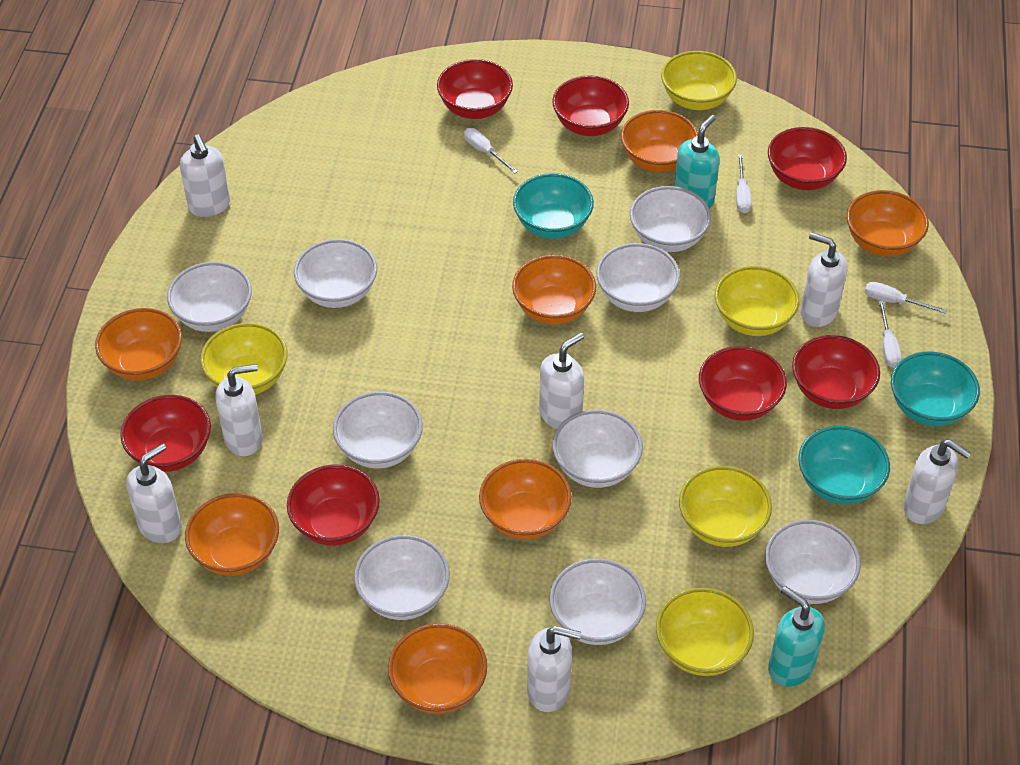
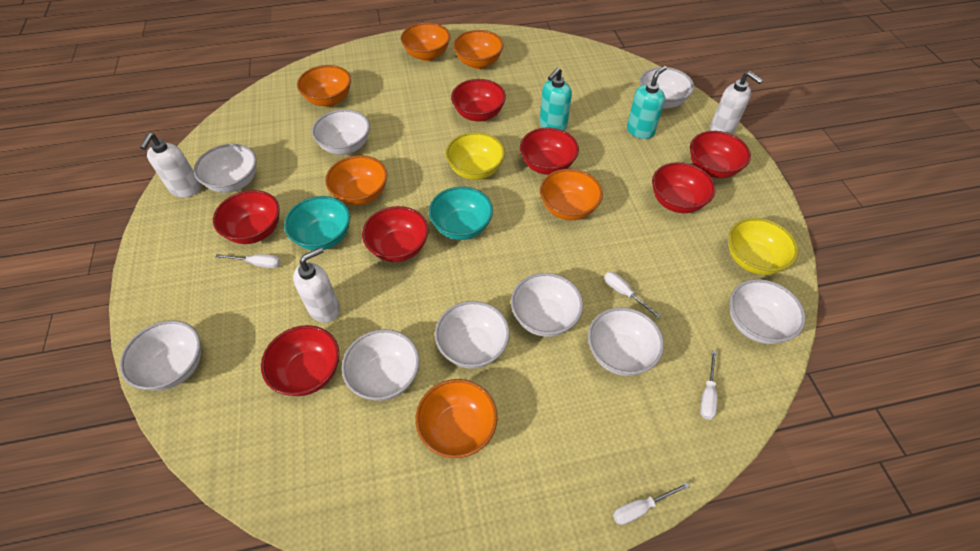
orange bowl: 7 -> 6
turquoise bowl: 3 -> 2
white soap dispenser: 7 -> 3
yellow bowl: 5 -> 2

